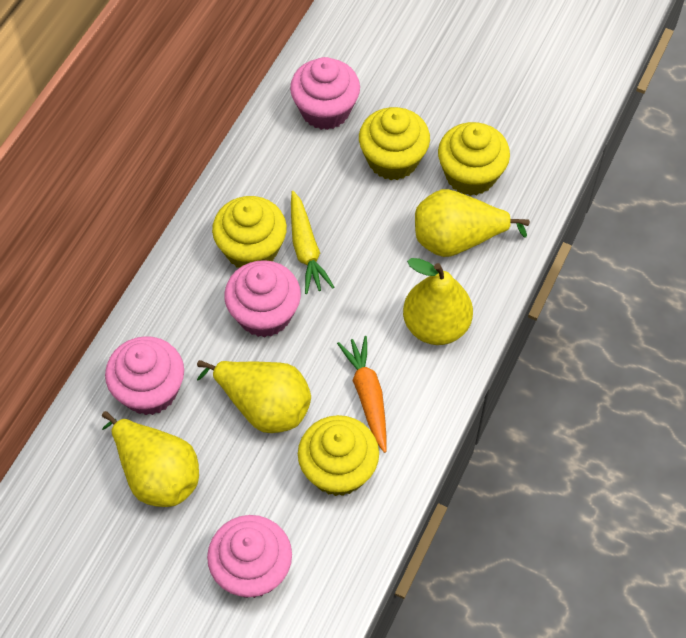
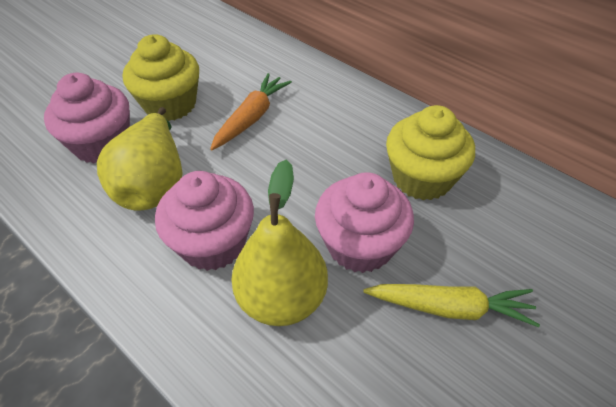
pink cupcake: 4 -> 3
yellow cupcake: 4 -> 2
yellow pear: 4 -> 2

